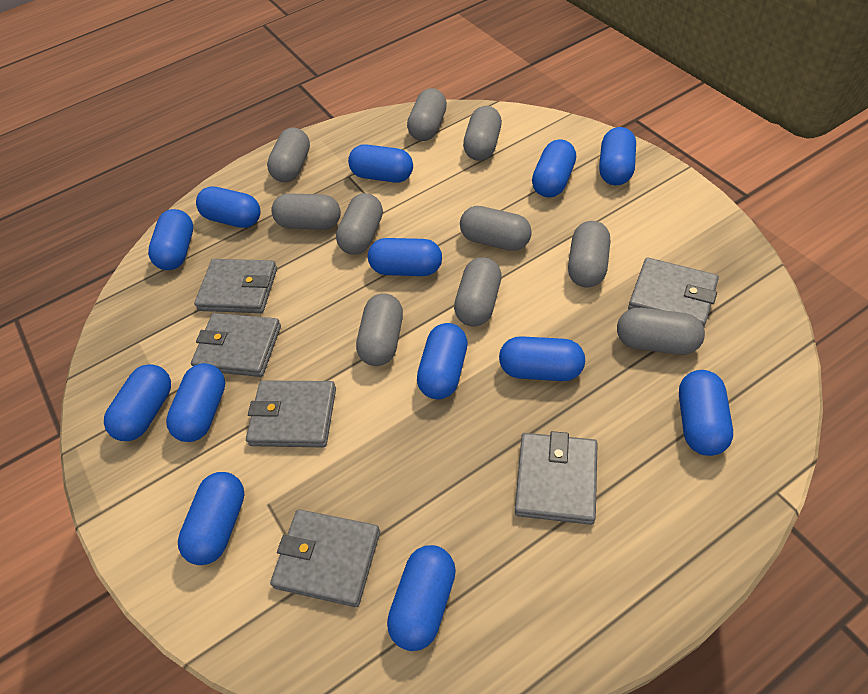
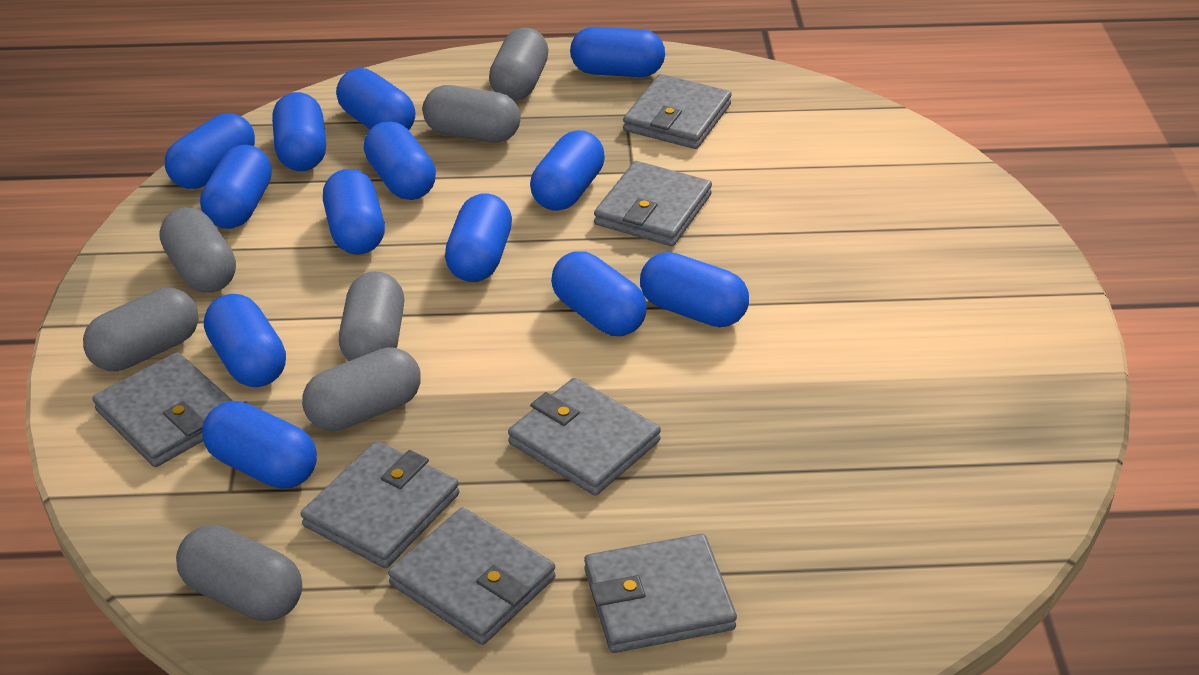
grey capsule: 10 -> 7
grey wallet: 6 -> 7

